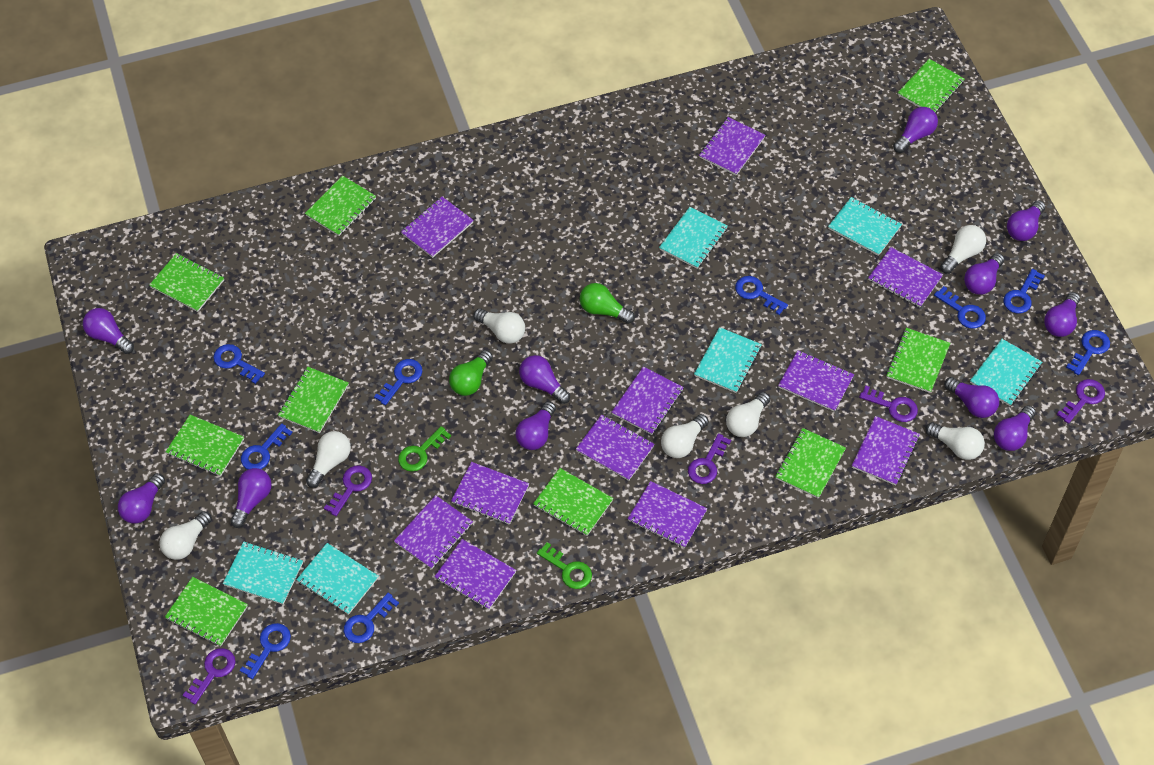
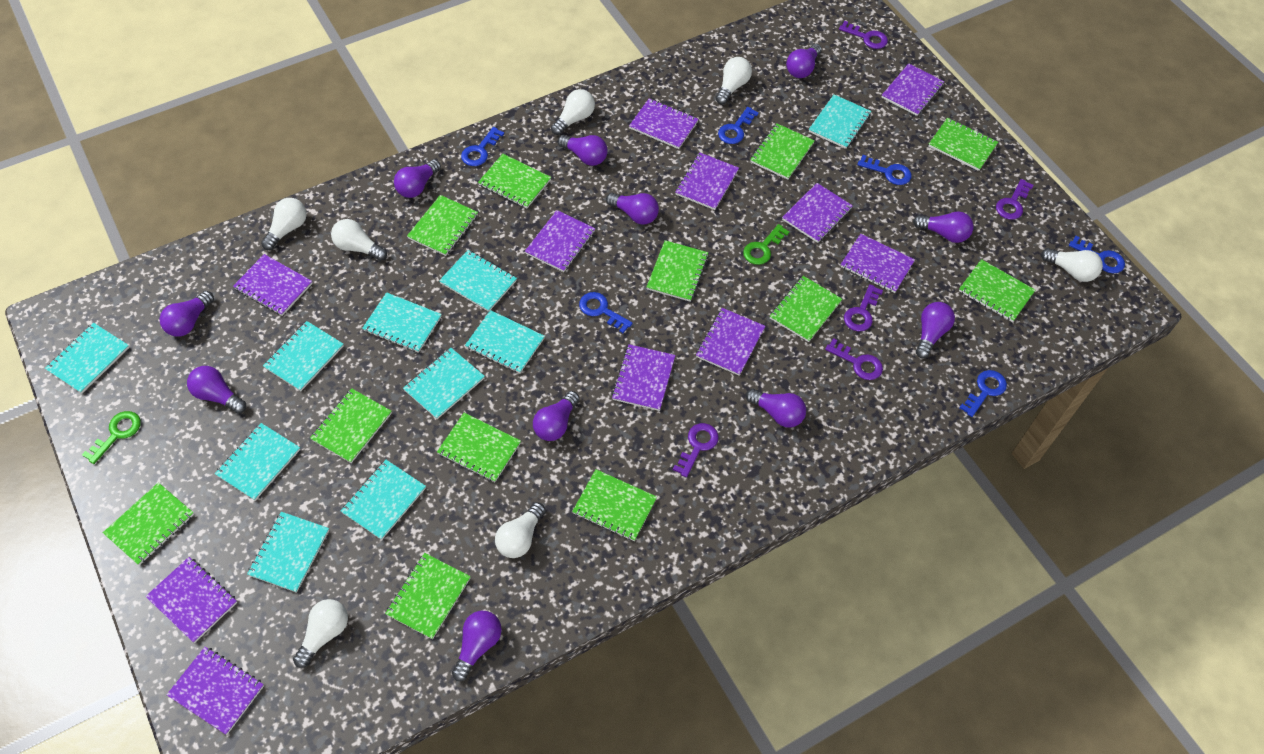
blue key: 9 -> 6
green light bulb: 2 -> 0
green notebook: 9 -> 12
turquoise notebook: 6 -> 10

